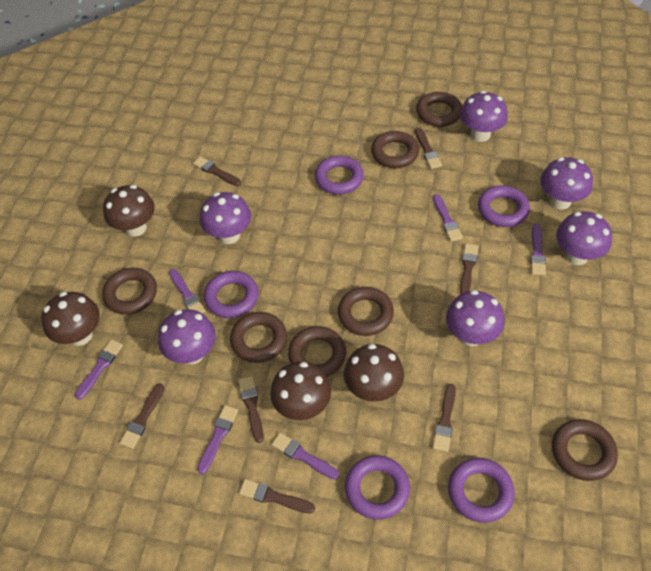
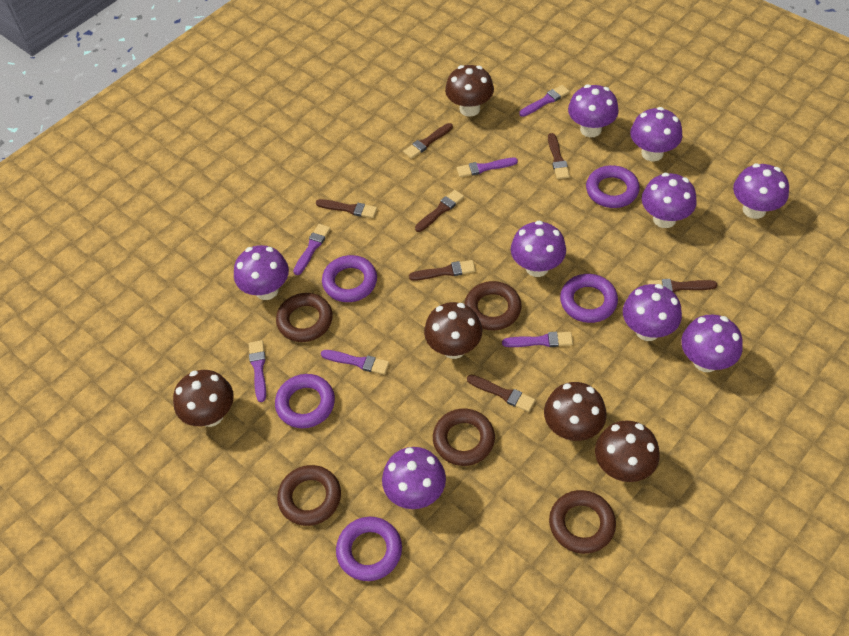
brown mushroom: 4 -> 5
brown ring: 7 -> 5
purple mushroom: 6 -> 9

